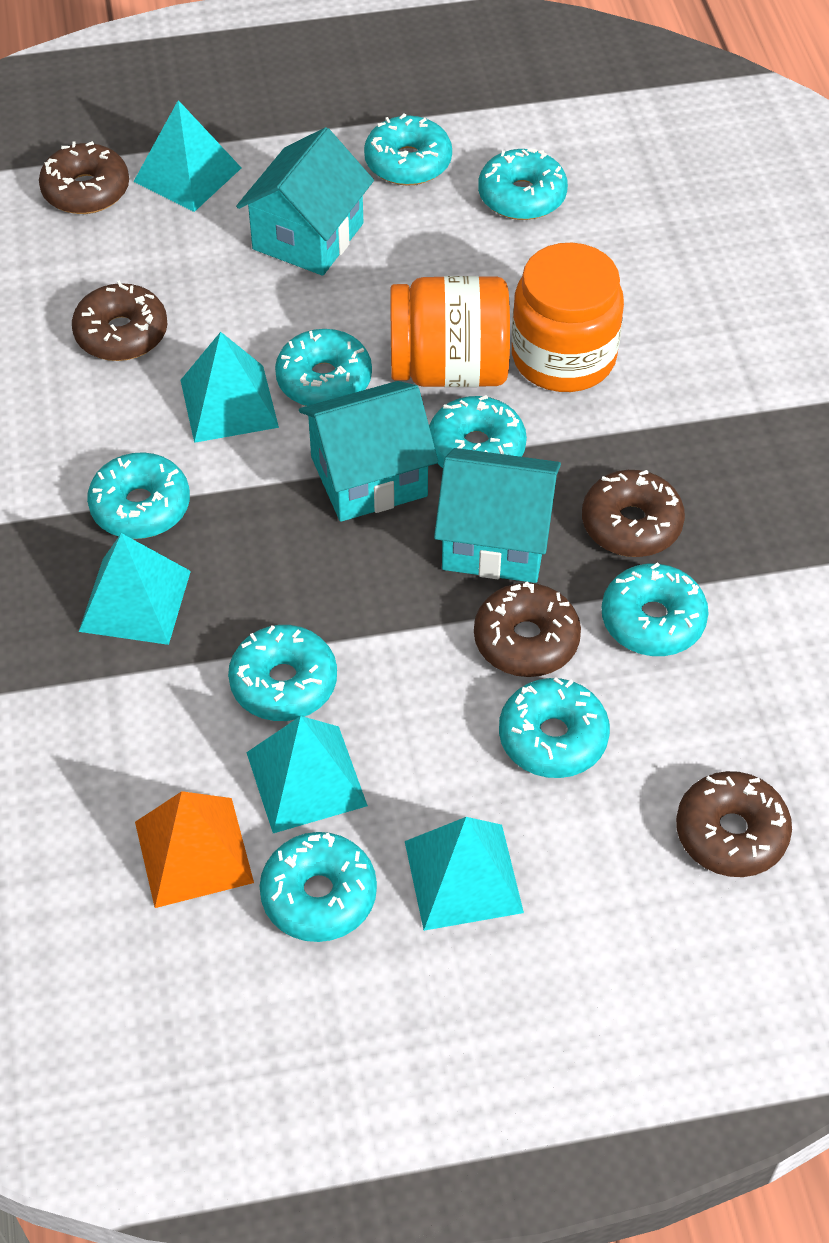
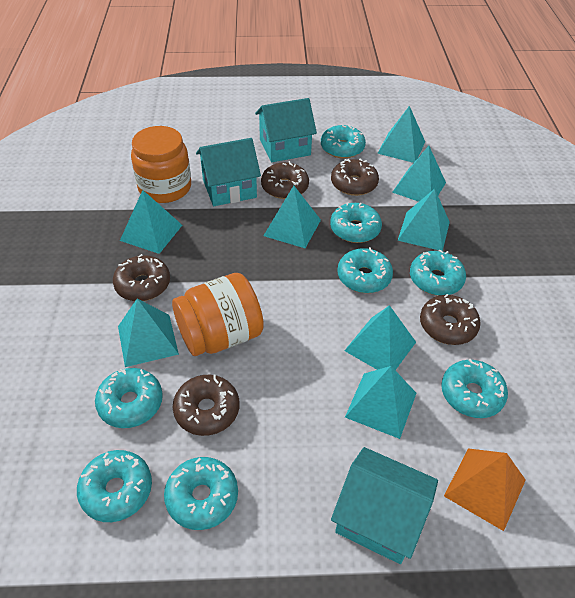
turquoise donut: 9 -> 8
turquoise pyramid: 5 -> 8

